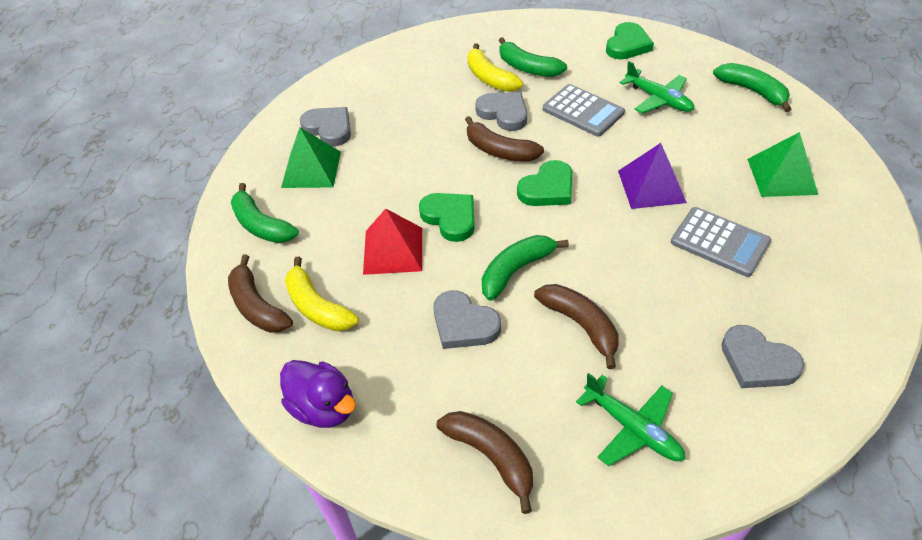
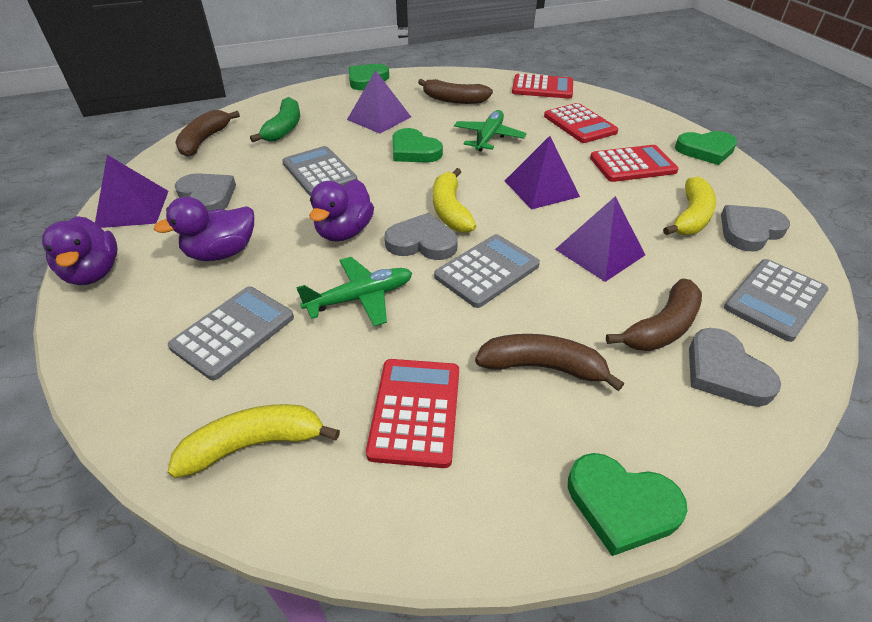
green banana: 4 -> 1
green heart: 3 -> 4
green pyramid: 2 -> 0
grey calculator: 2 -> 4
purple duck: 1 -> 3
purple pyramid: 1 -> 4
red calculator: 0 -> 4
red pyramid: 1 -> 0
yellow banana: 2 -> 3

